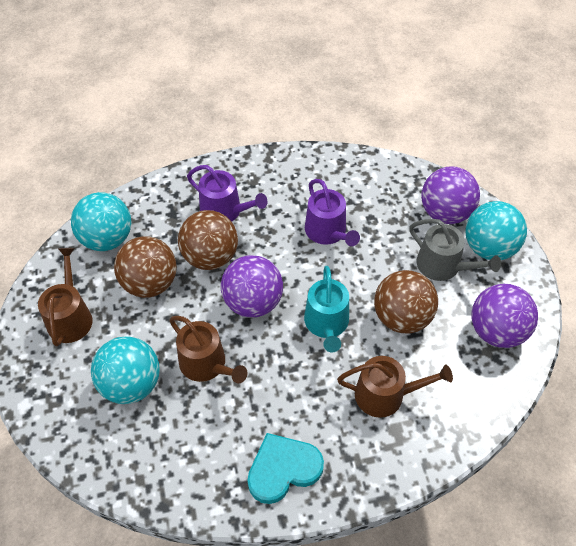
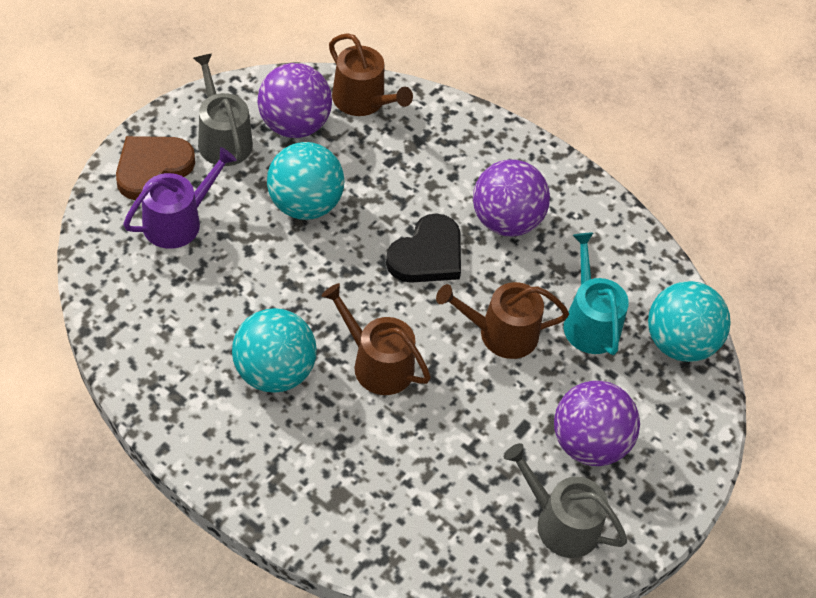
black heart: 0 -> 1
brown ball: 3 -> 0
brown heart: 0 -> 1
grey watering can: 1 -> 2
purple watering can: 2 -> 1
turquoise heart: 1 -> 0

